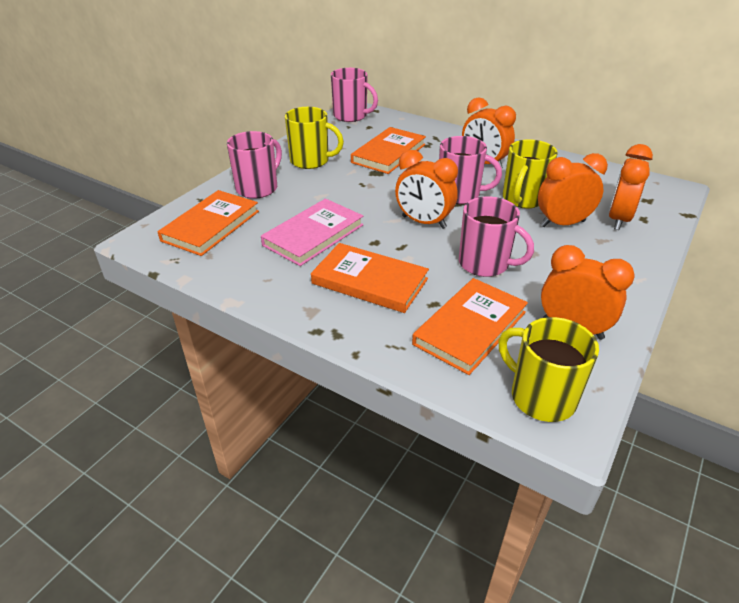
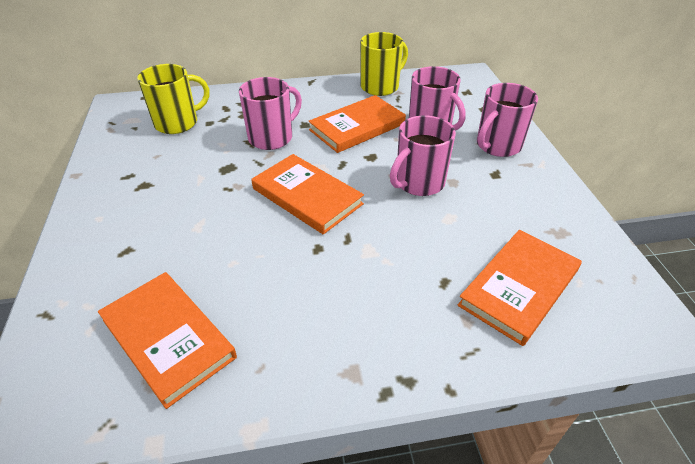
orange clock: 5 -> 0
pink book: 1 -> 0
yellow mug: 3 -> 2

